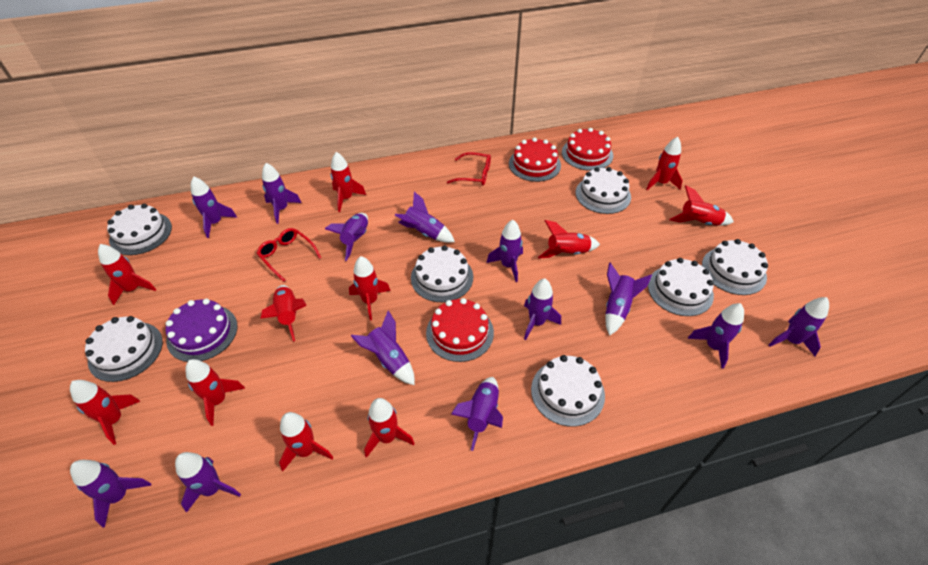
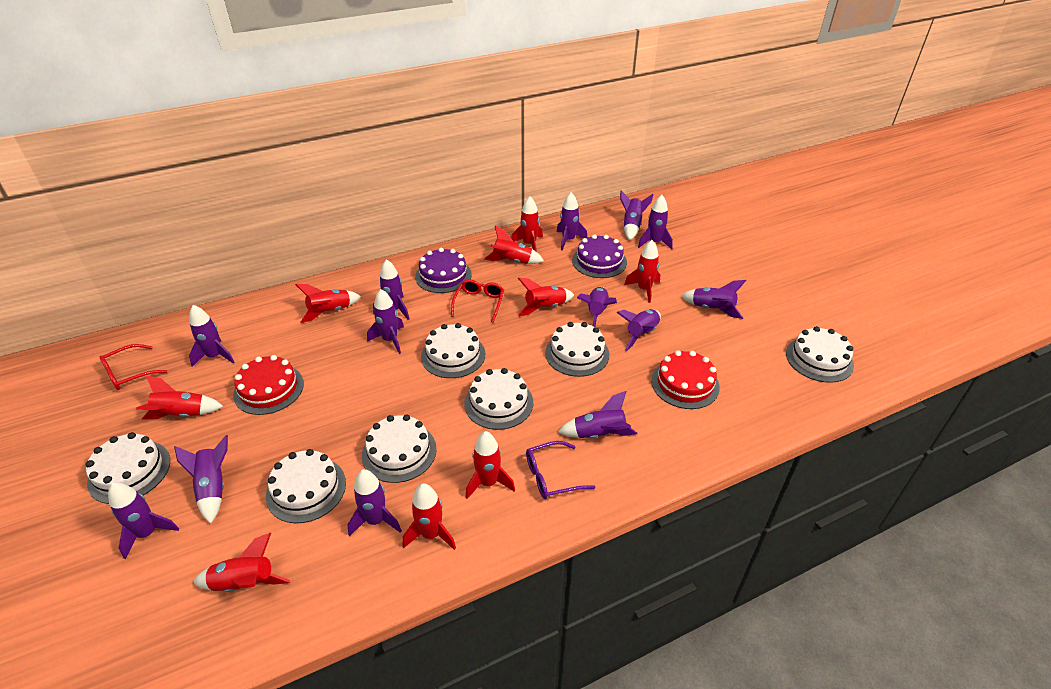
purple cake: 1 -> 2
purple glasses: 0 -> 1
red cake: 3 -> 2
red rocket: 11 -> 9

